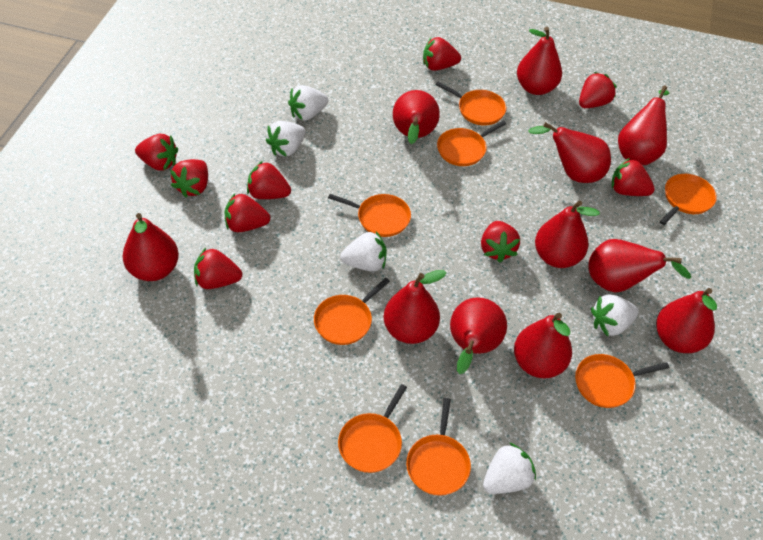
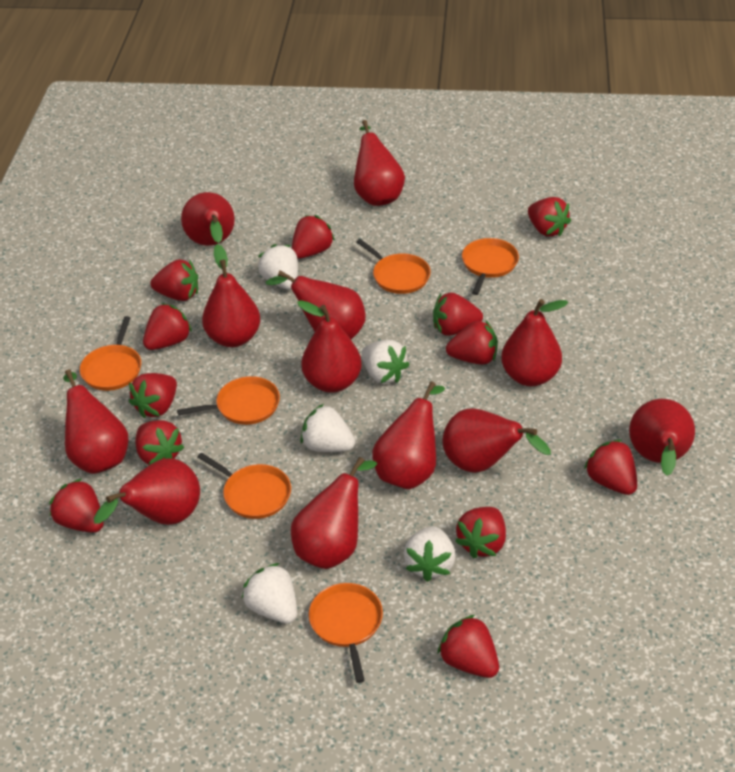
orange pan: 8 -> 6
red pear: 11 -> 12
red strawberry: 9 -> 12

